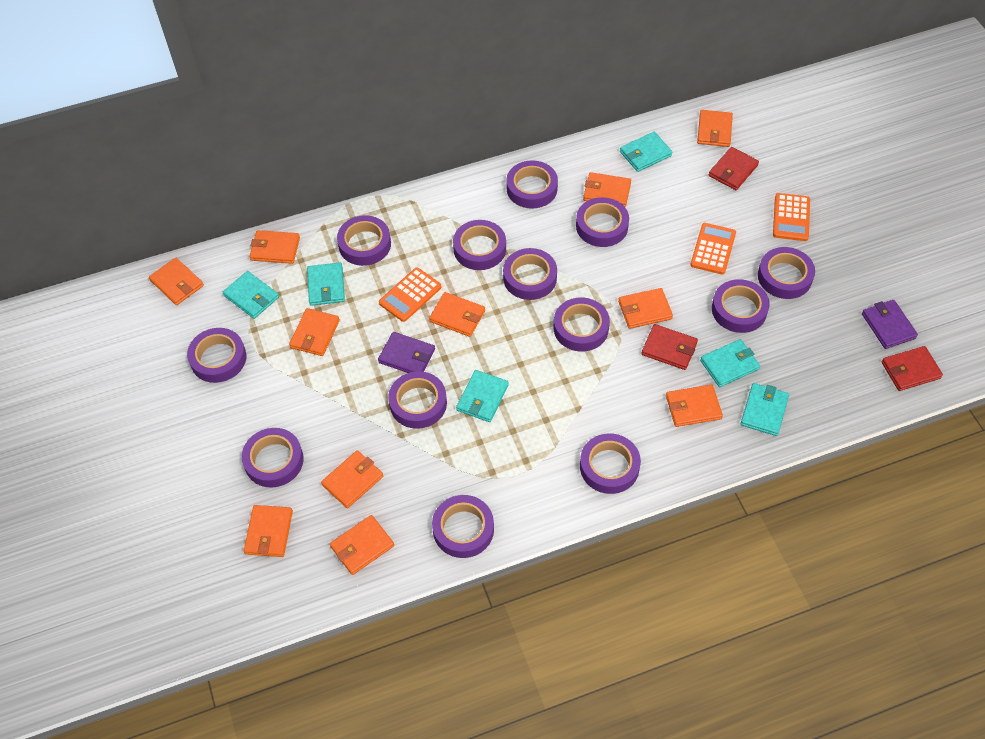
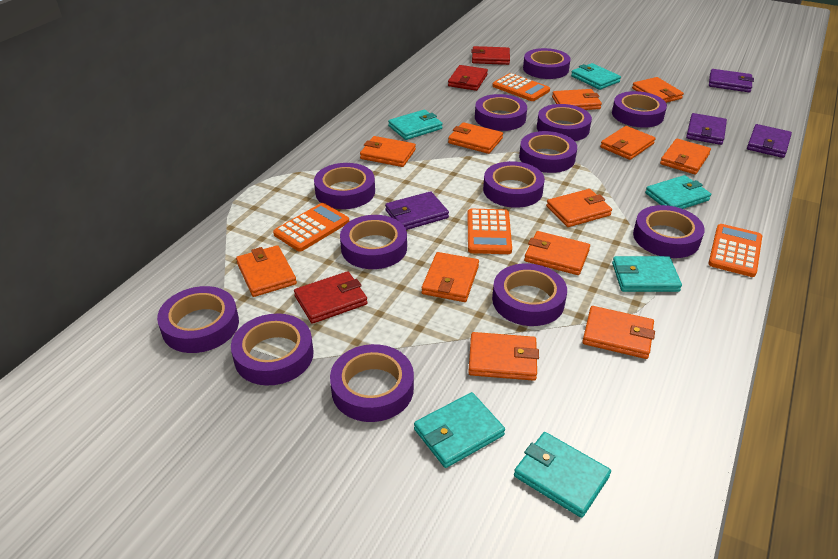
orange calculator: 3 -> 4
orange wallet: 11 -> 12
purple wallet: 2 -> 4

